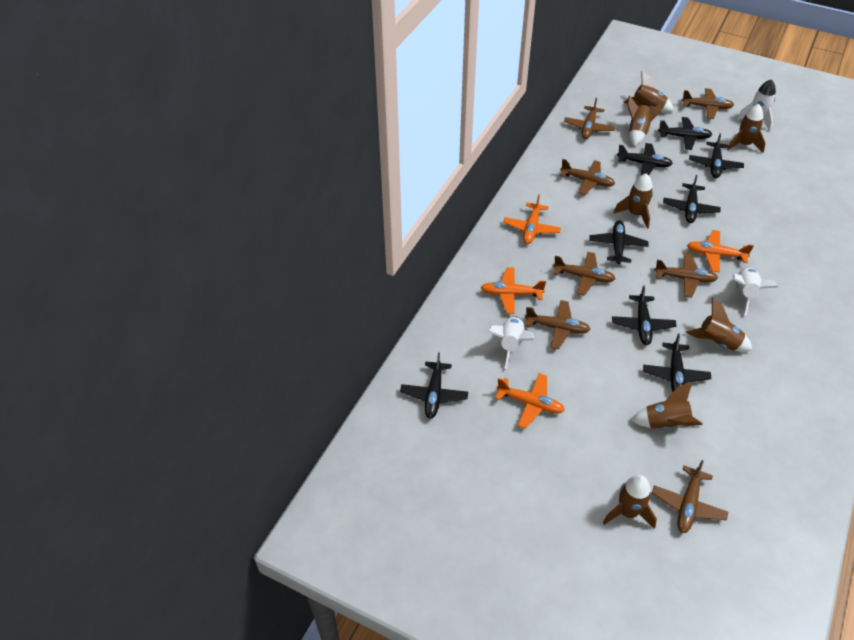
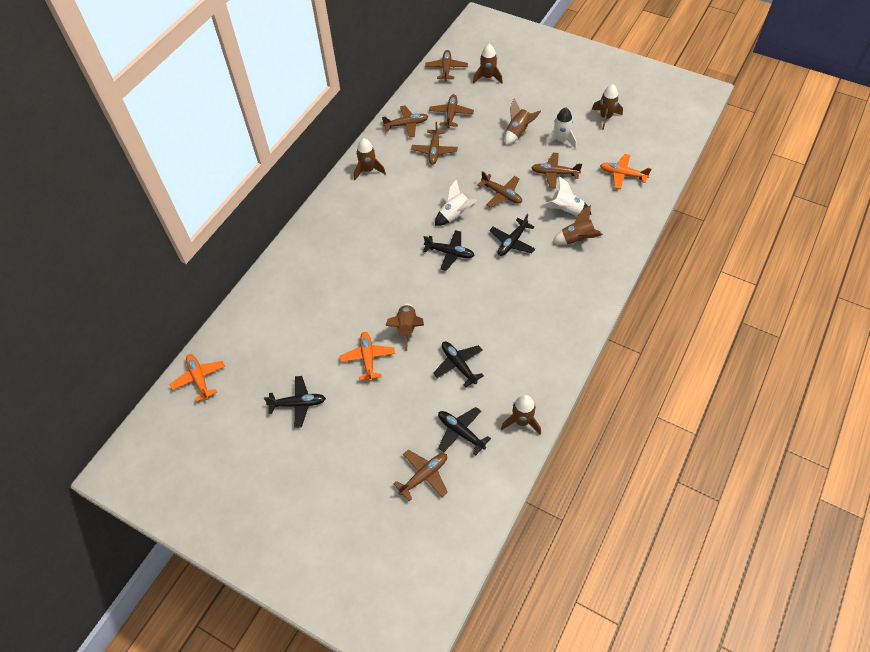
black plane: 8 -> 5
orange plane: 4 -> 3

